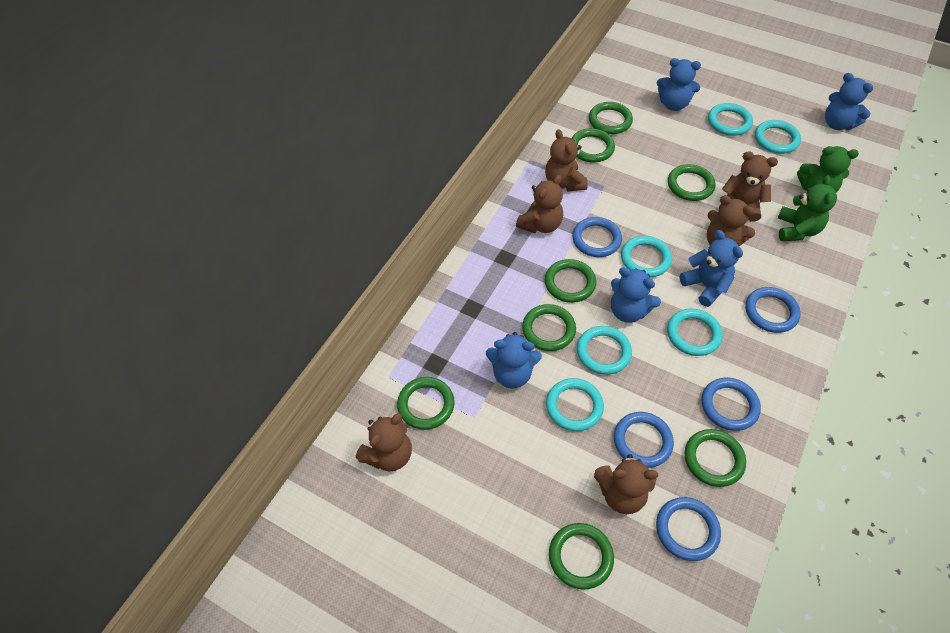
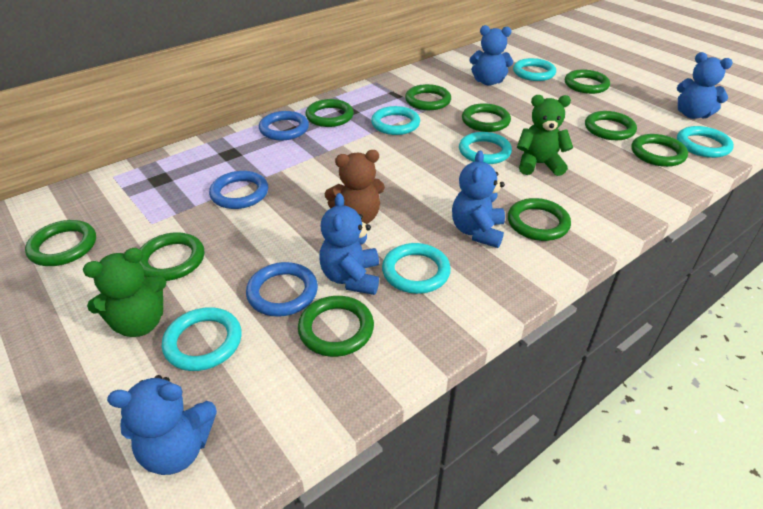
blue ring: 5 -> 3
brown teddy bear: 6 -> 1
green ring: 8 -> 10

